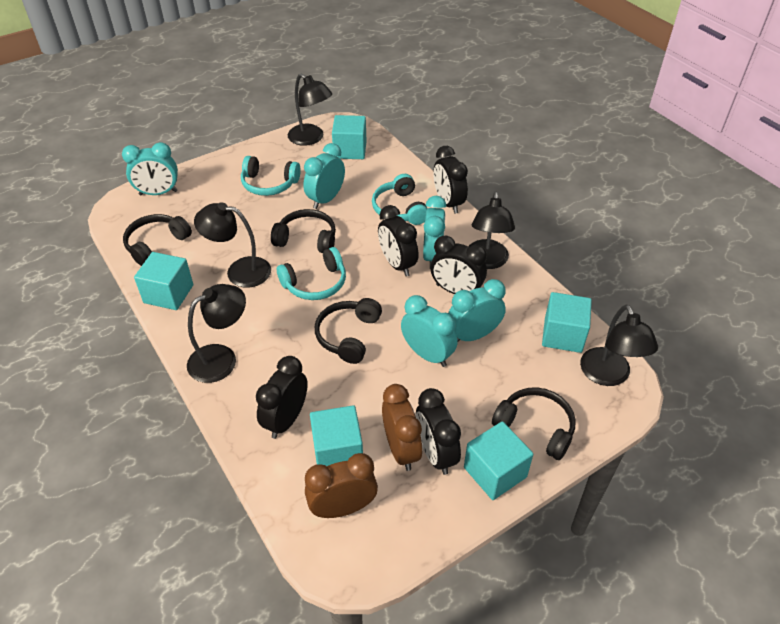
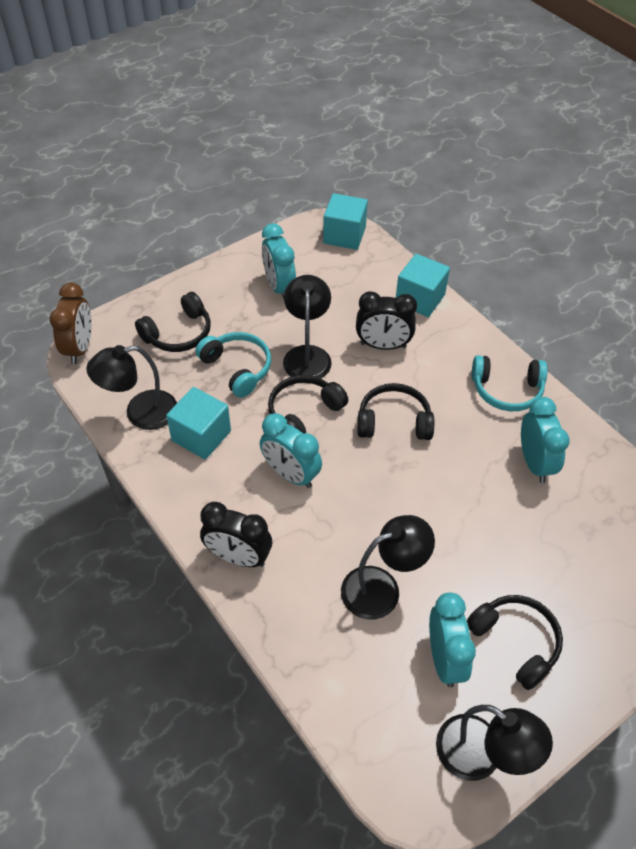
black clock: 5 -> 2
black lamp: 5 -> 4
brown clock: 2 -> 1
turquoise clock: 5 -> 4
turquoise cube: 5 -> 3
turquoise headphones: 3 -> 2

